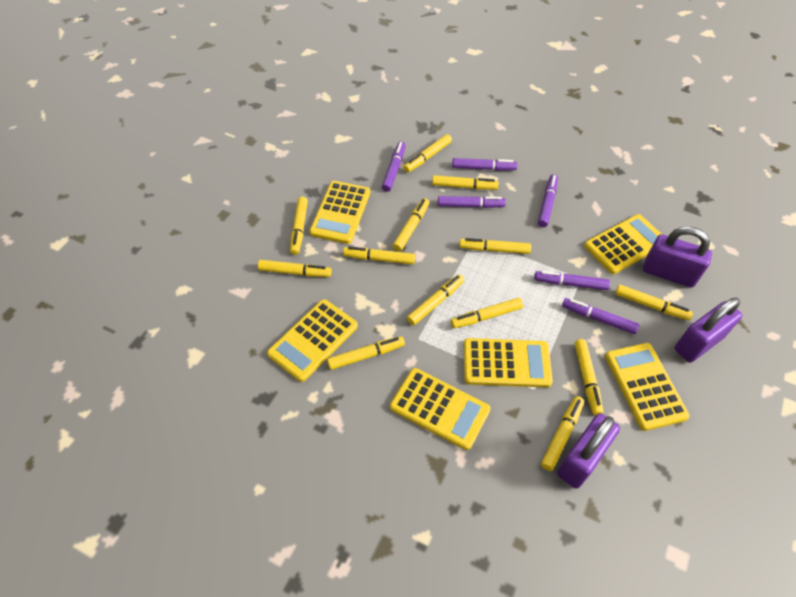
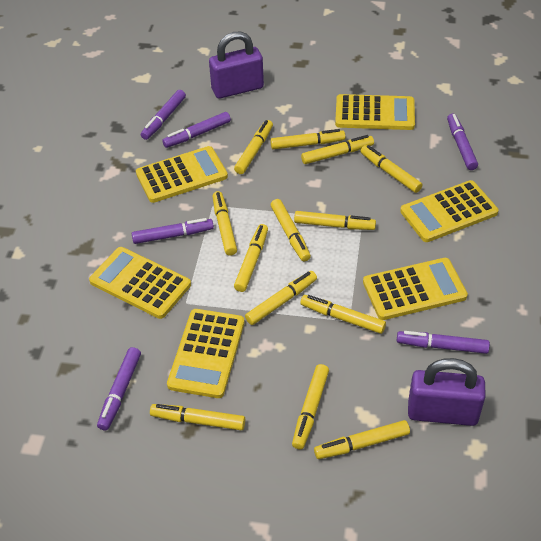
purple padlock: 3 -> 2

